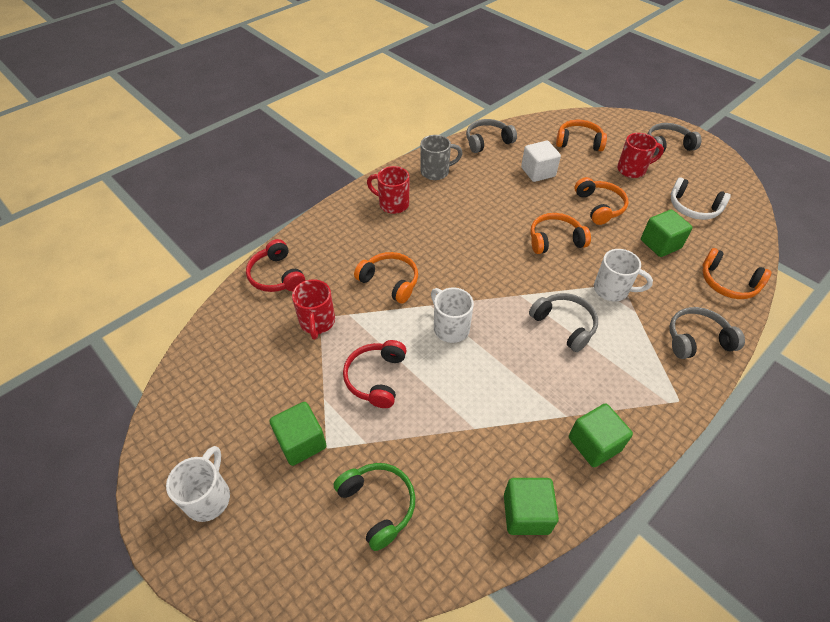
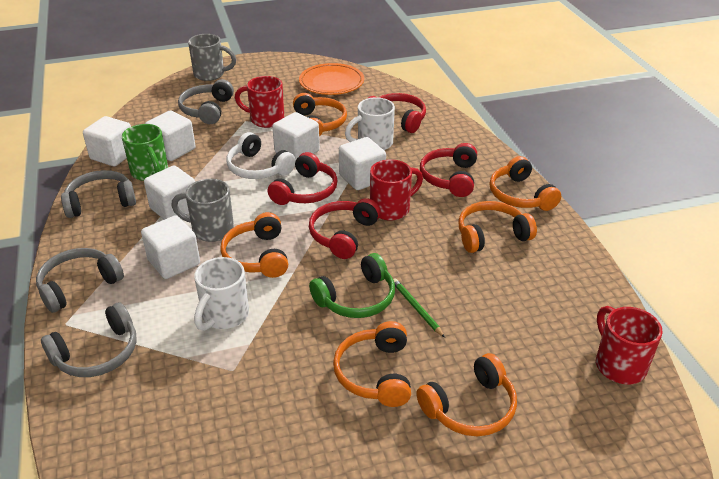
green cube: 4 -> 0
green mug: 0 -> 1
green pencil: 0 -> 1
grey mug: 1 -> 2
orange headphones: 5 -> 6
orange plate: 0 -> 1
red headphones: 2 -> 4
white cube: 1 -> 6
white mug: 3 -> 2

